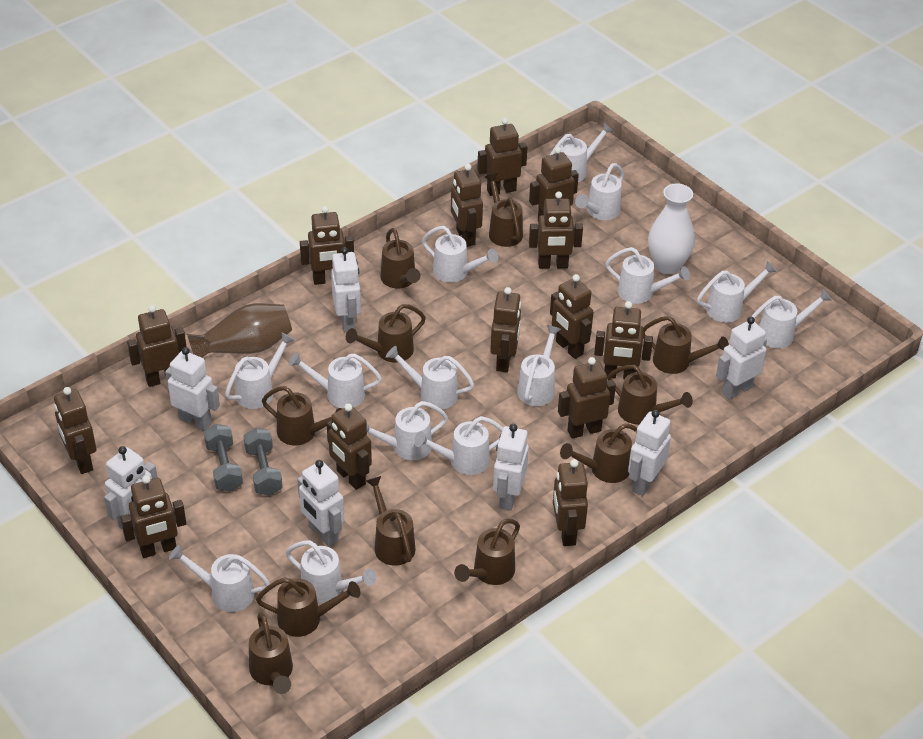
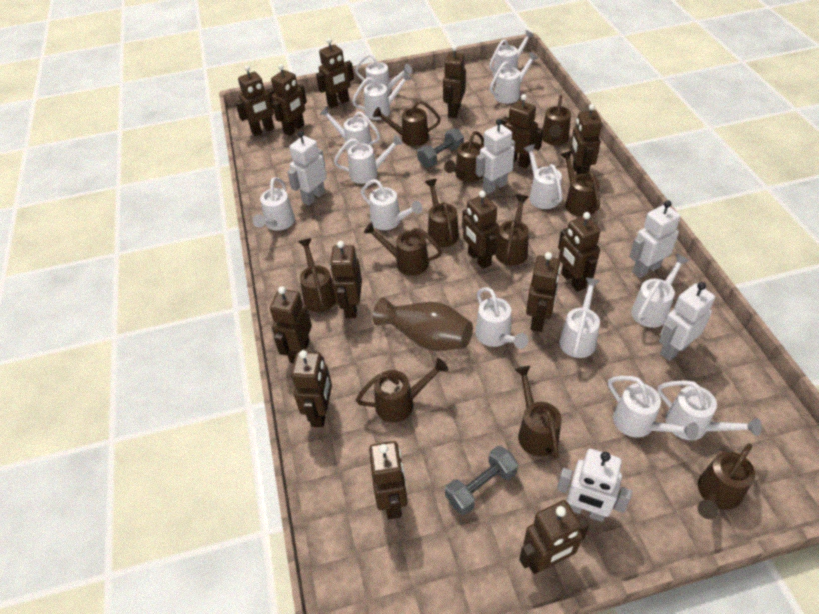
white robot: 7 -> 5
white vase: 1 -> 0

